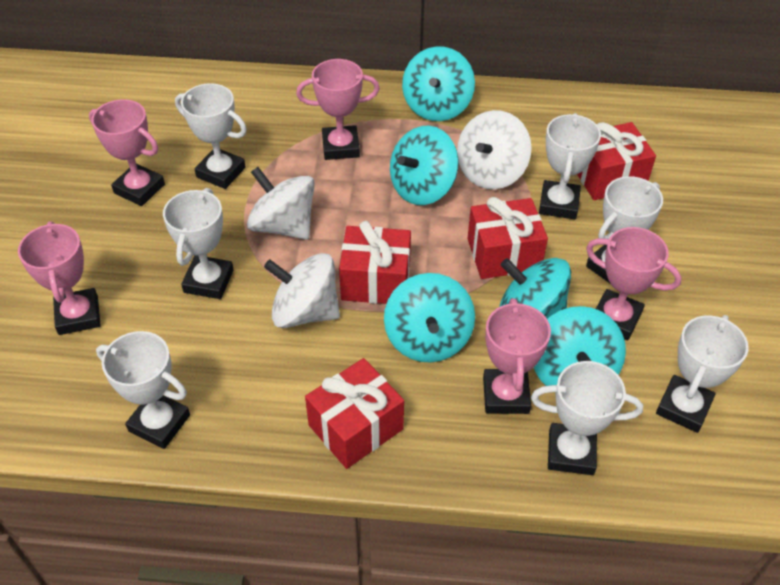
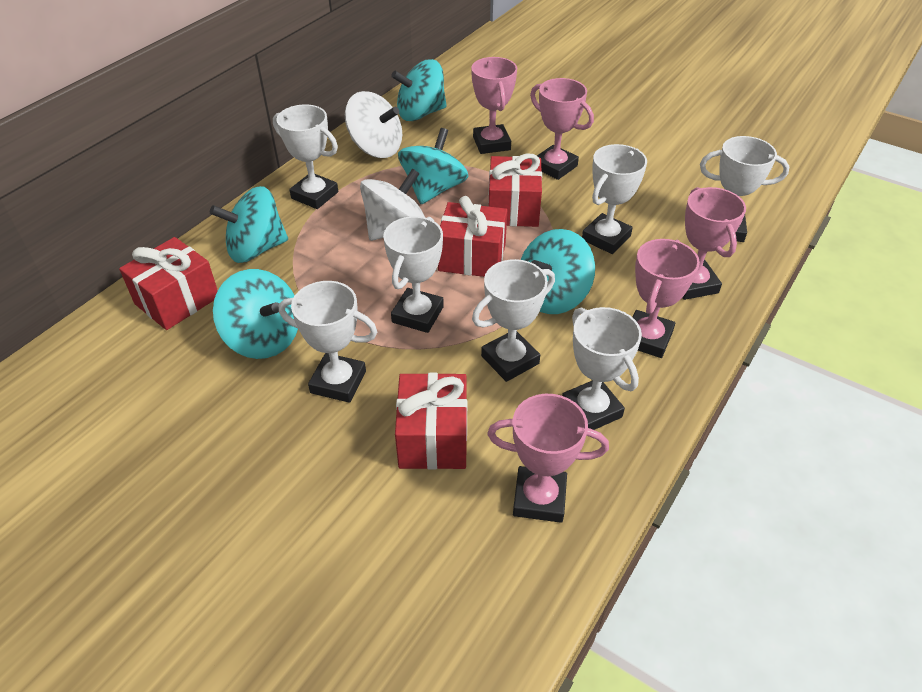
white spinning top: 3 -> 2

